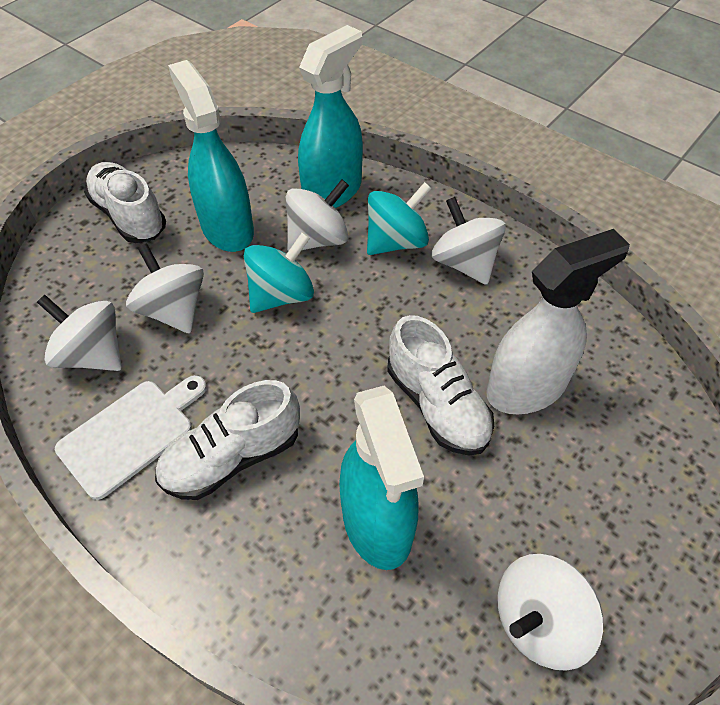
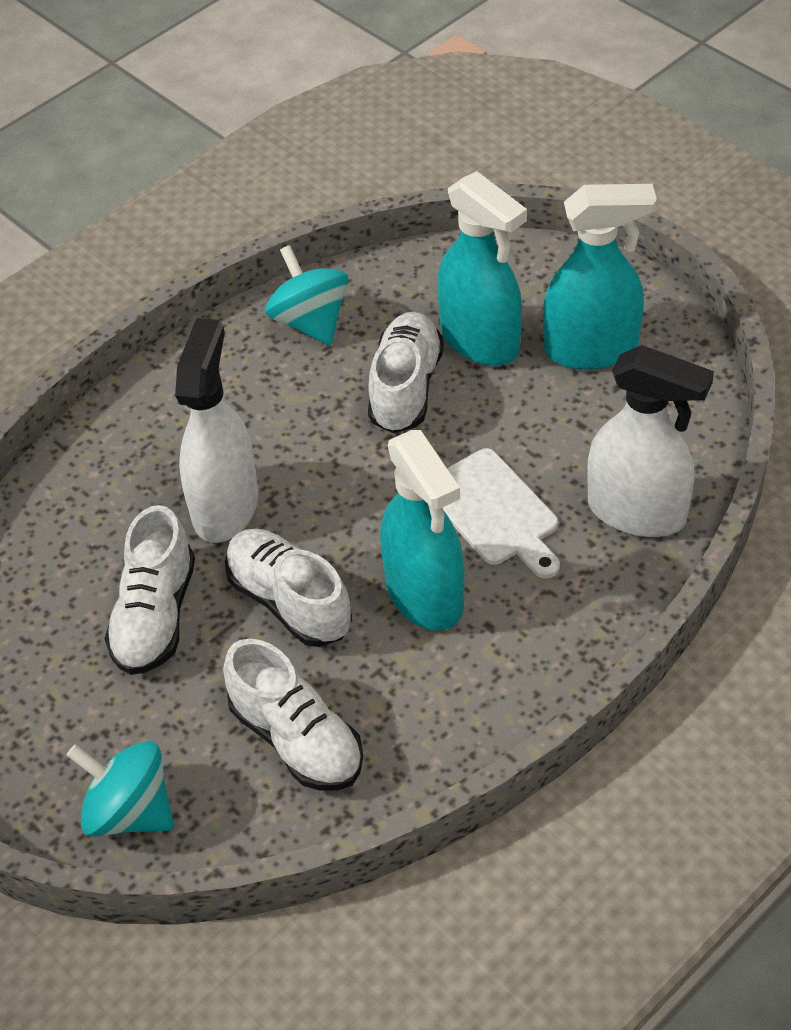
white shoe: 3 -> 4
white spinning top: 5 -> 0
white spray bottle: 1 -> 2

